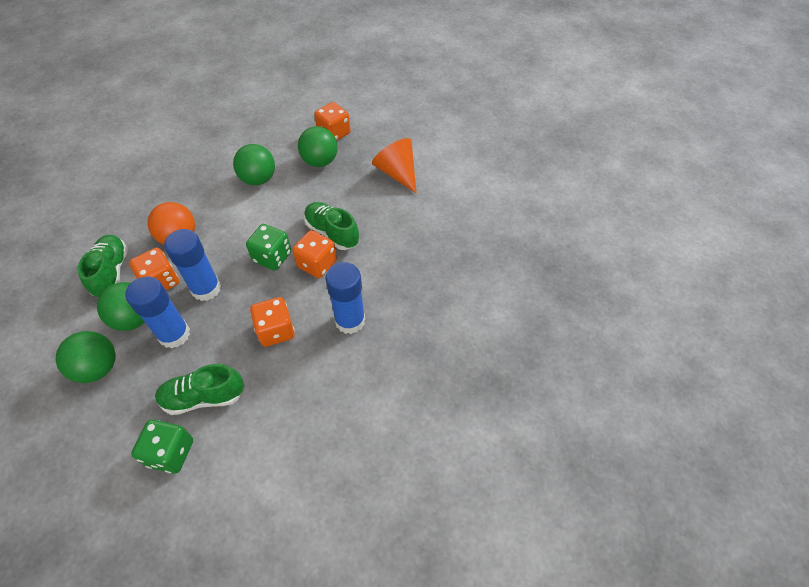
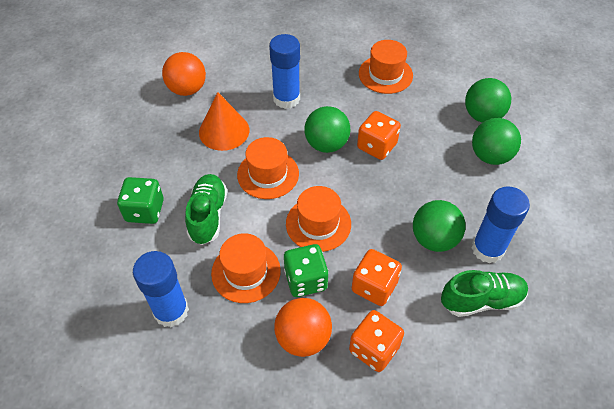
green shoe: 3 -> 2
orange ball: 1 -> 2
orange dice: 4 -> 3
orange hat: 0 -> 4

